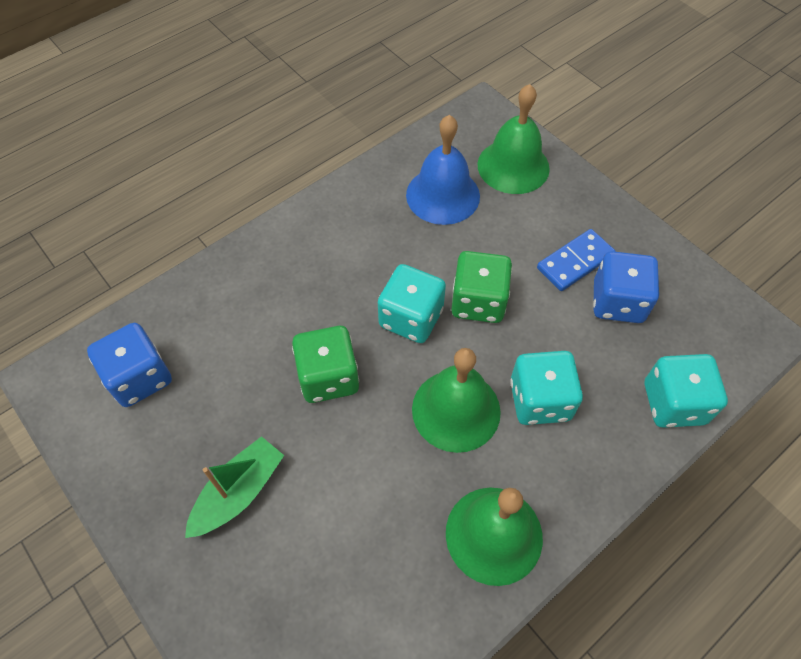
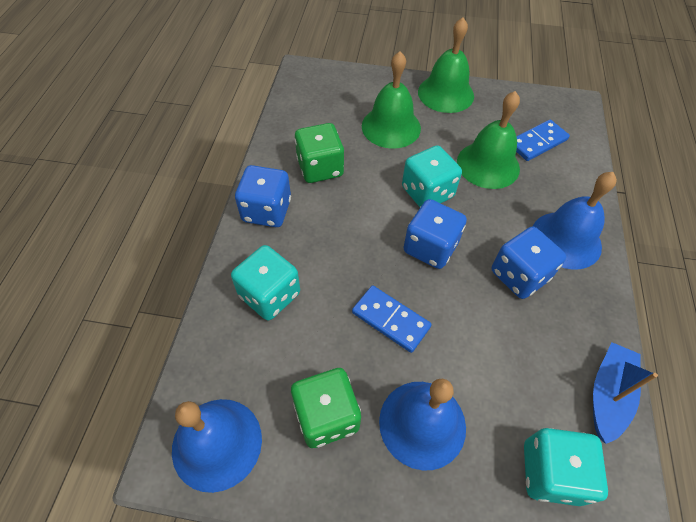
blue bell: 1 -> 3
blue boat: 0 -> 1
blue dice: 2 -> 3
blue domino: 1 -> 2
green boat: 1 -> 0

